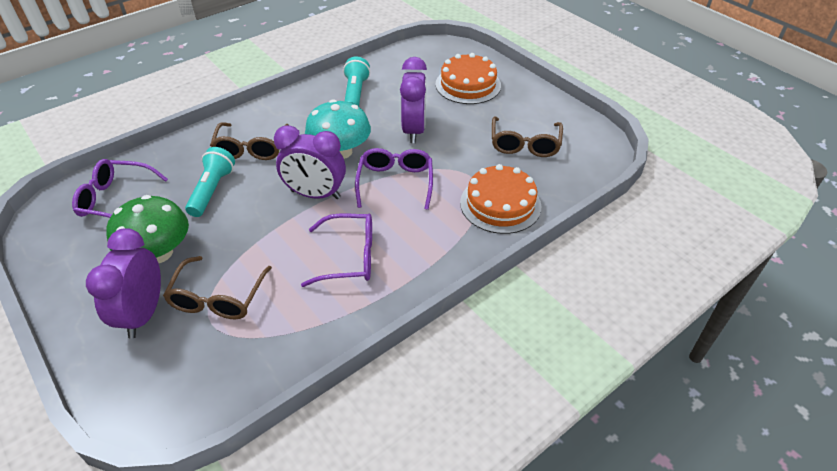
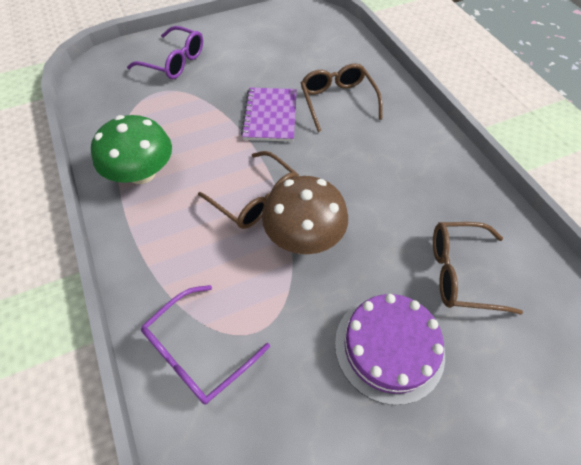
brown mushroom: 0 -> 1
orange cake: 2 -> 0
purple cake: 0 -> 1
purple clock: 3 -> 0
purple glasses: 3 -> 2
purple notebook: 0 -> 1
turquoise flashlight: 2 -> 0
turquoise mushroom: 1 -> 0

